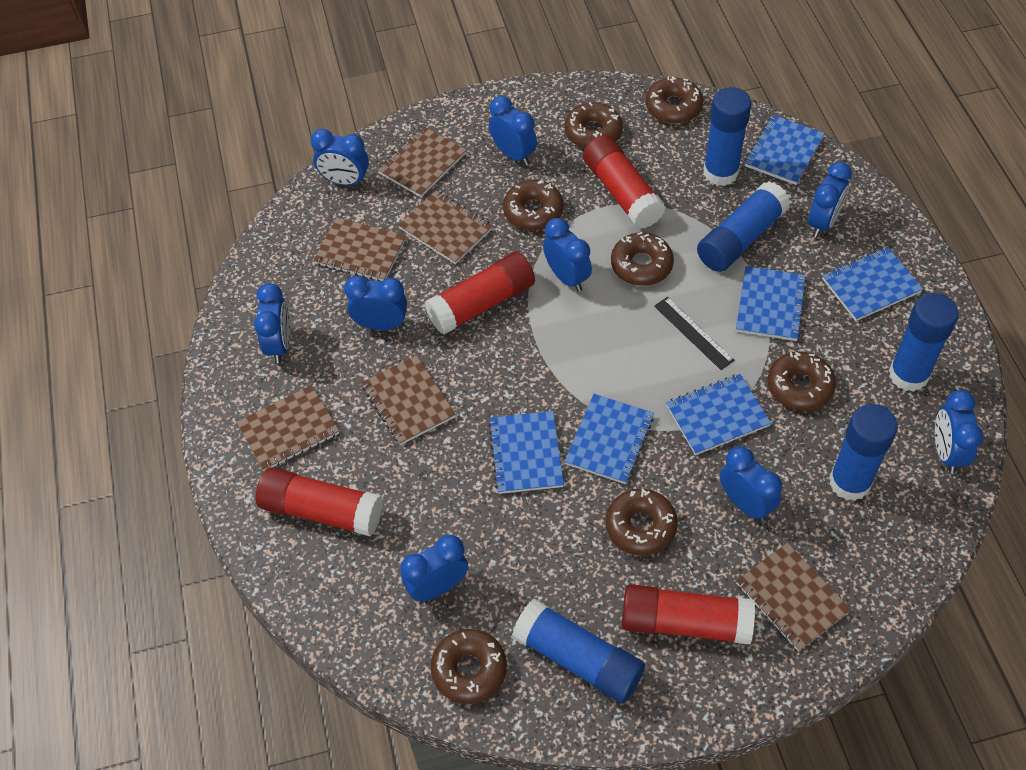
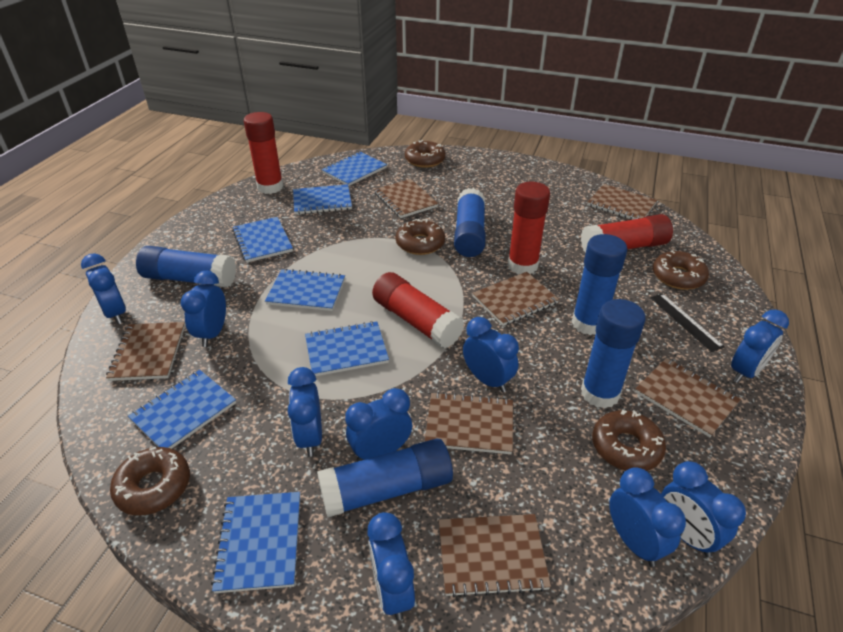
blue notebook: 6 -> 7
brown donut: 7 -> 5
brown notebook: 6 -> 7

